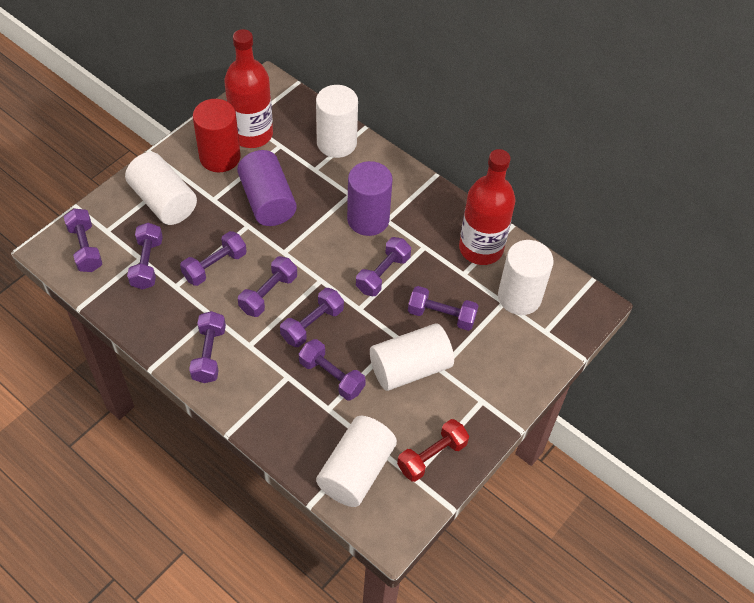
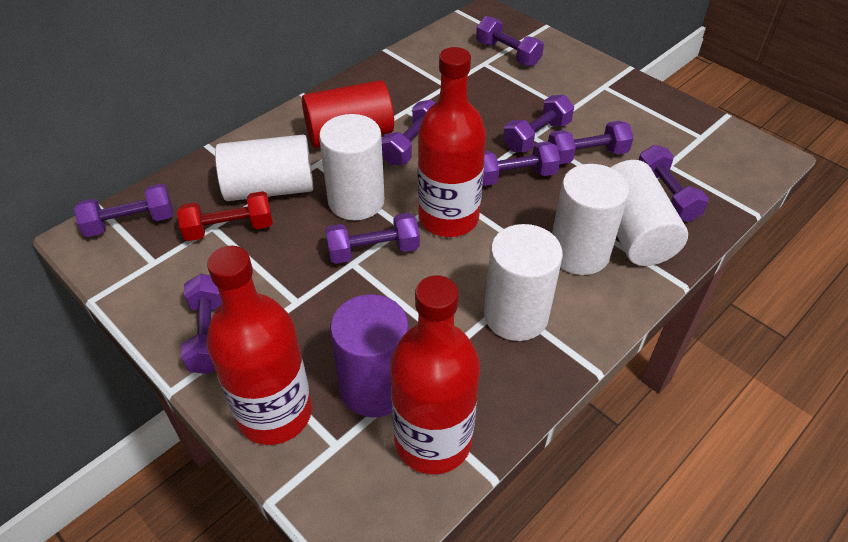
purple cylinder: 2 -> 1
red bottle: 2 -> 3

